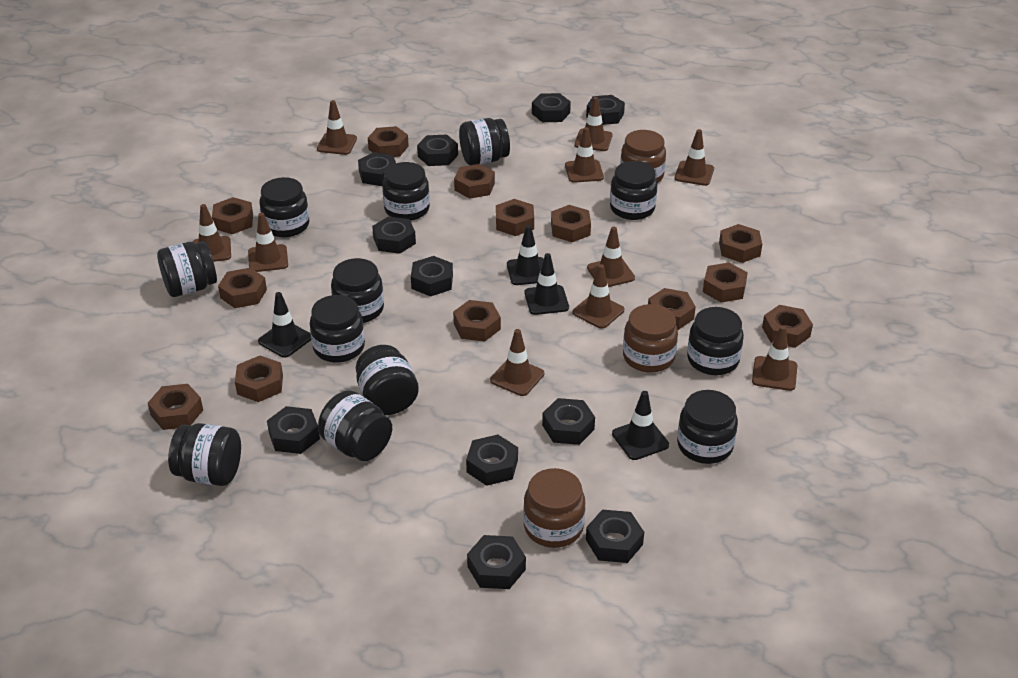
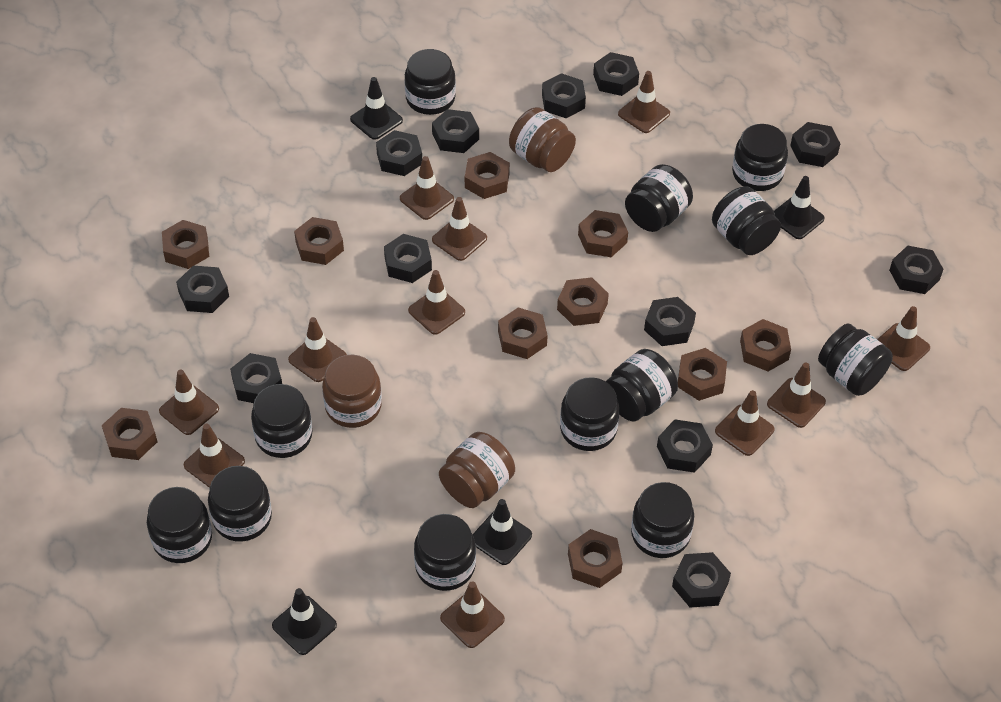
black nut: 11 -> 12
brown nut: 13 -> 10
brown traffic cone: 10 -> 11

